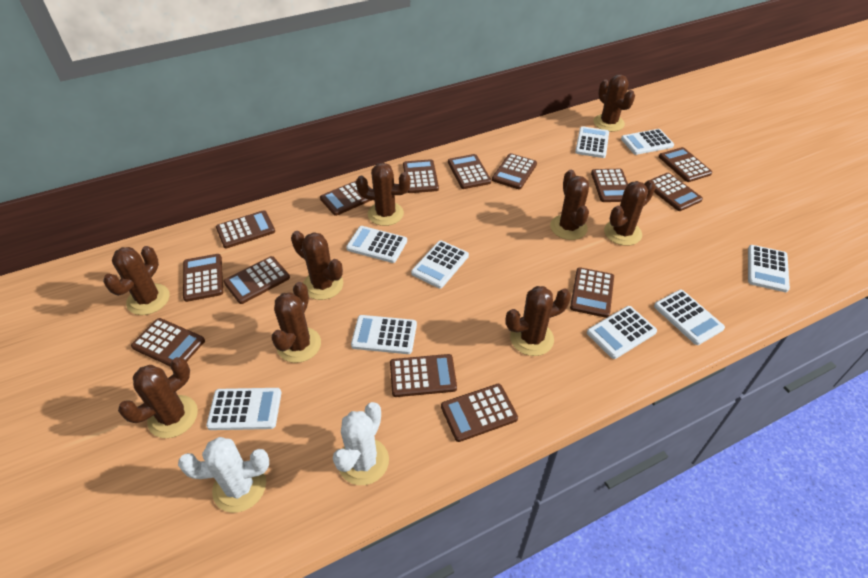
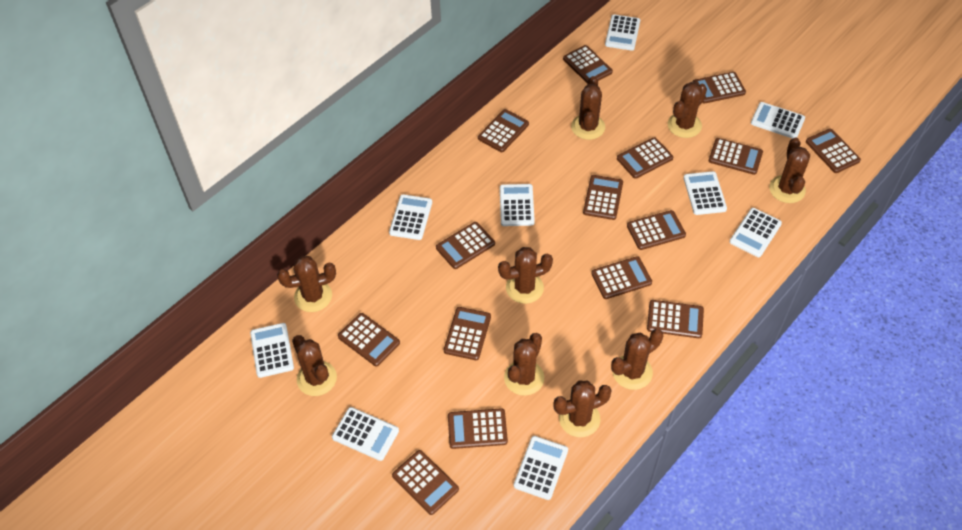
brown calculator: 14 -> 15
white cactus: 2 -> 0

